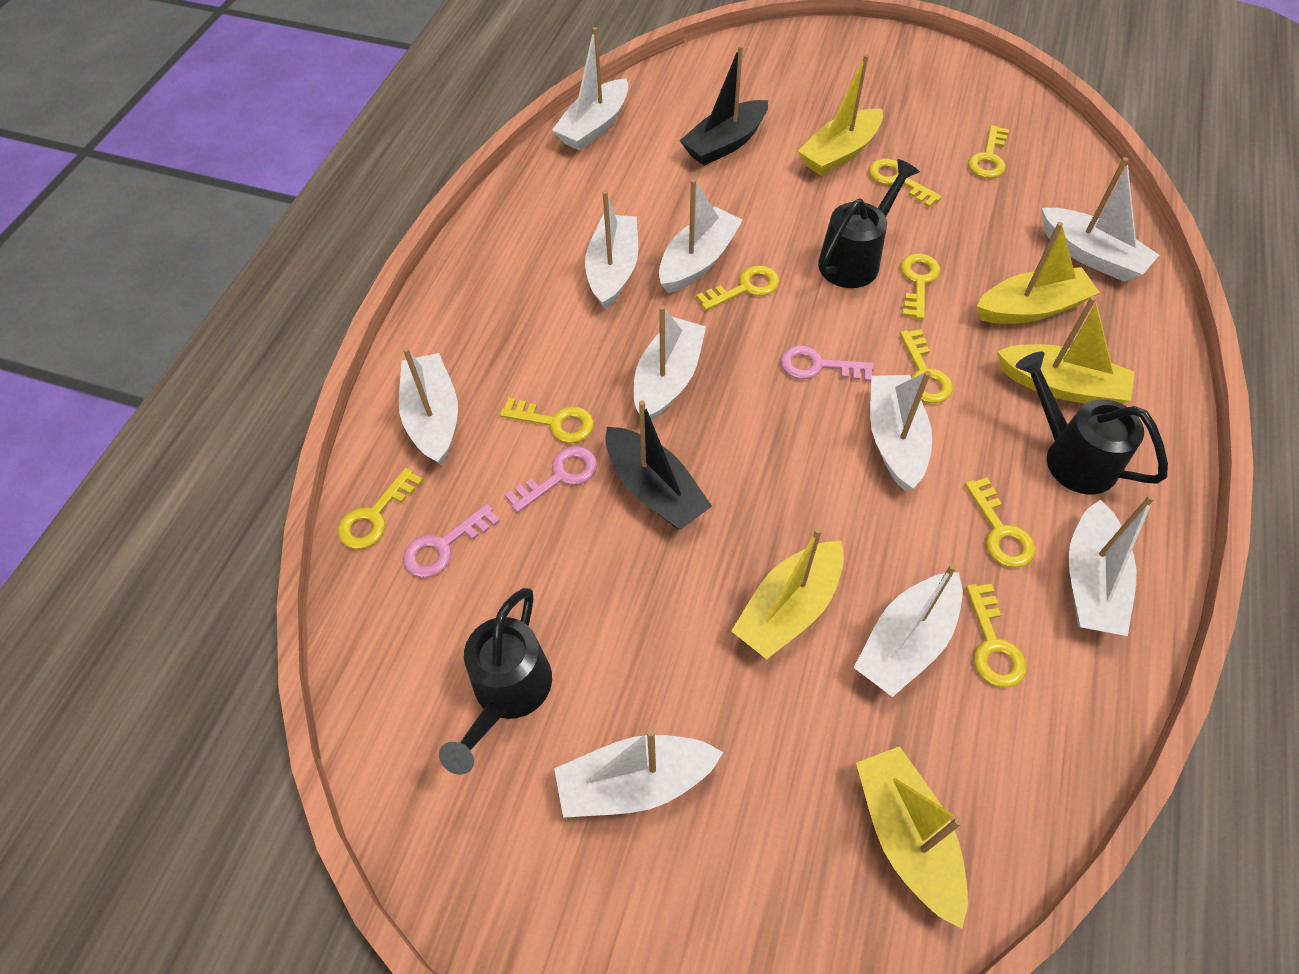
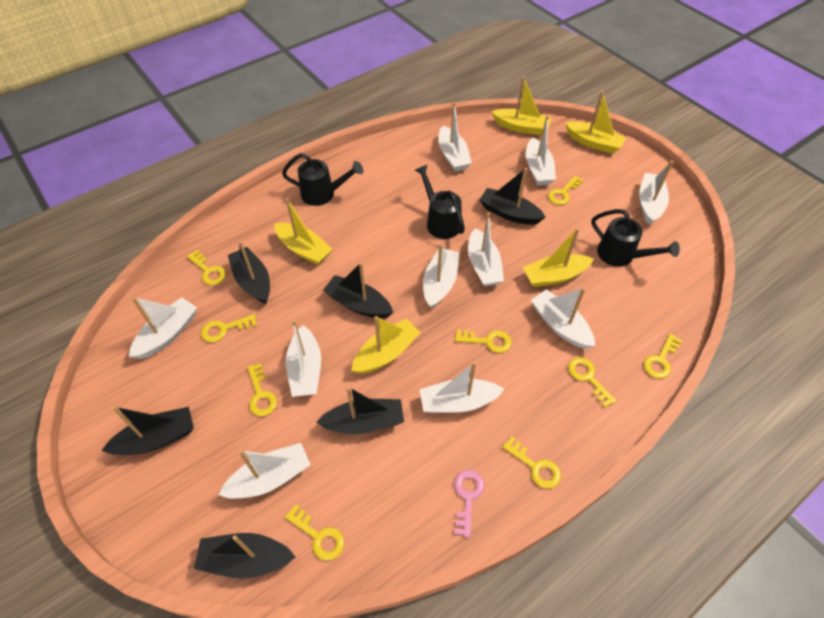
black boat: 2 -> 6
pink key: 3 -> 1

